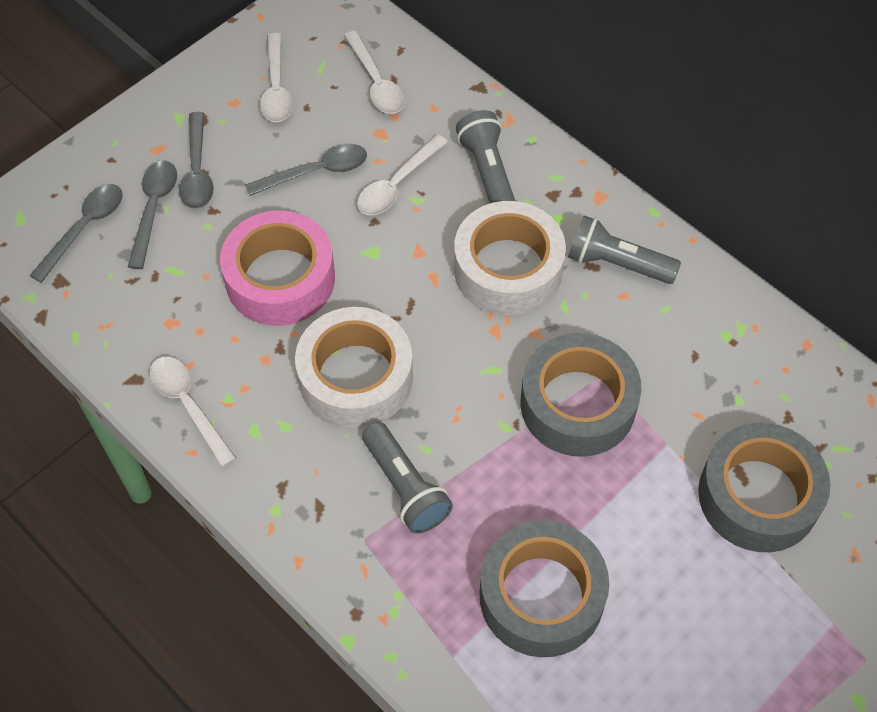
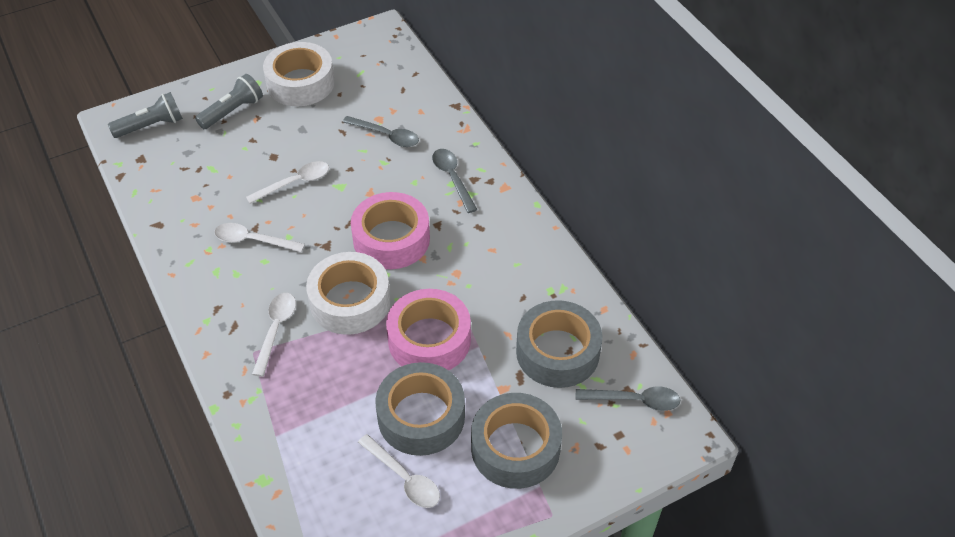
grey flashlight: 3 -> 2
grey spoon: 4 -> 3
pink tape: 1 -> 2

